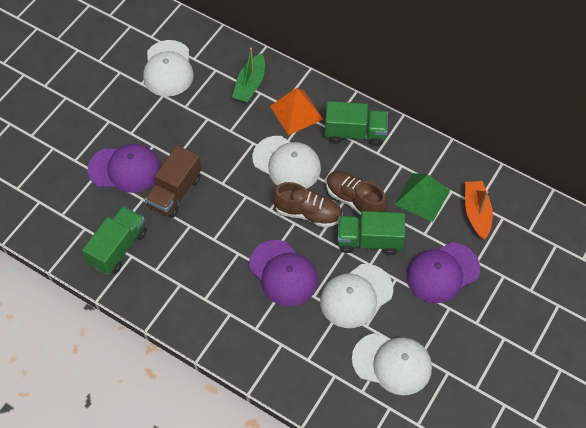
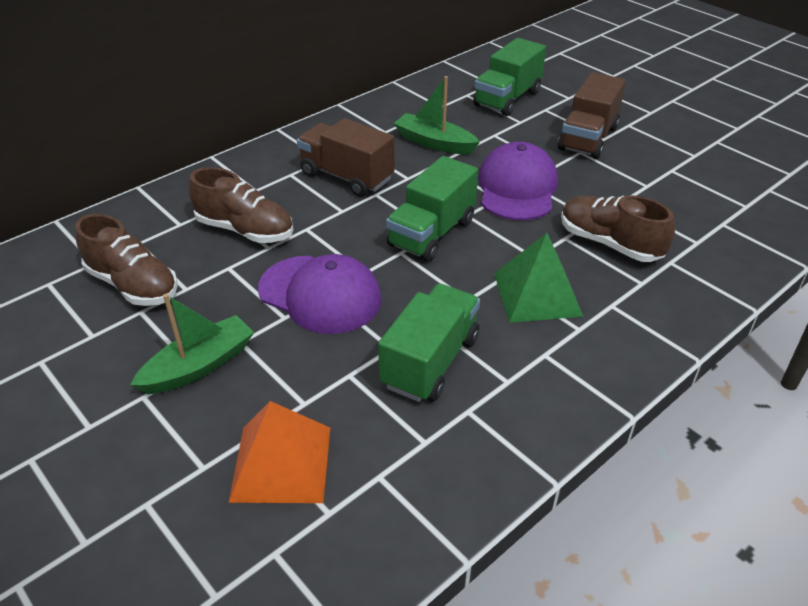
brown shoe: 2 -> 3
brown truck: 1 -> 2
green boat: 1 -> 2
orange boat: 1 -> 0
purple cap: 3 -> 2
white cap: 4 -> 0

